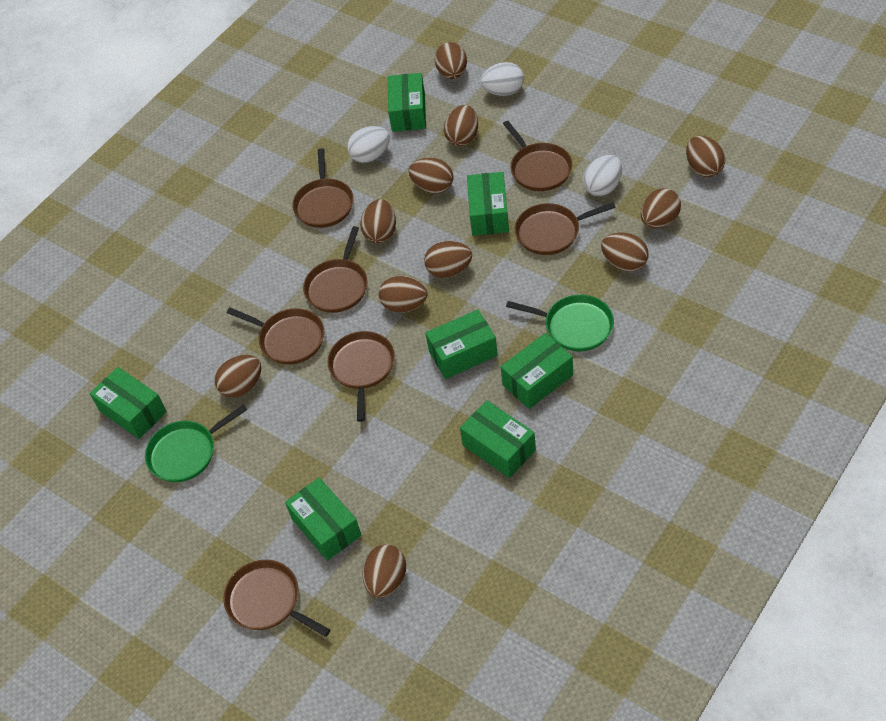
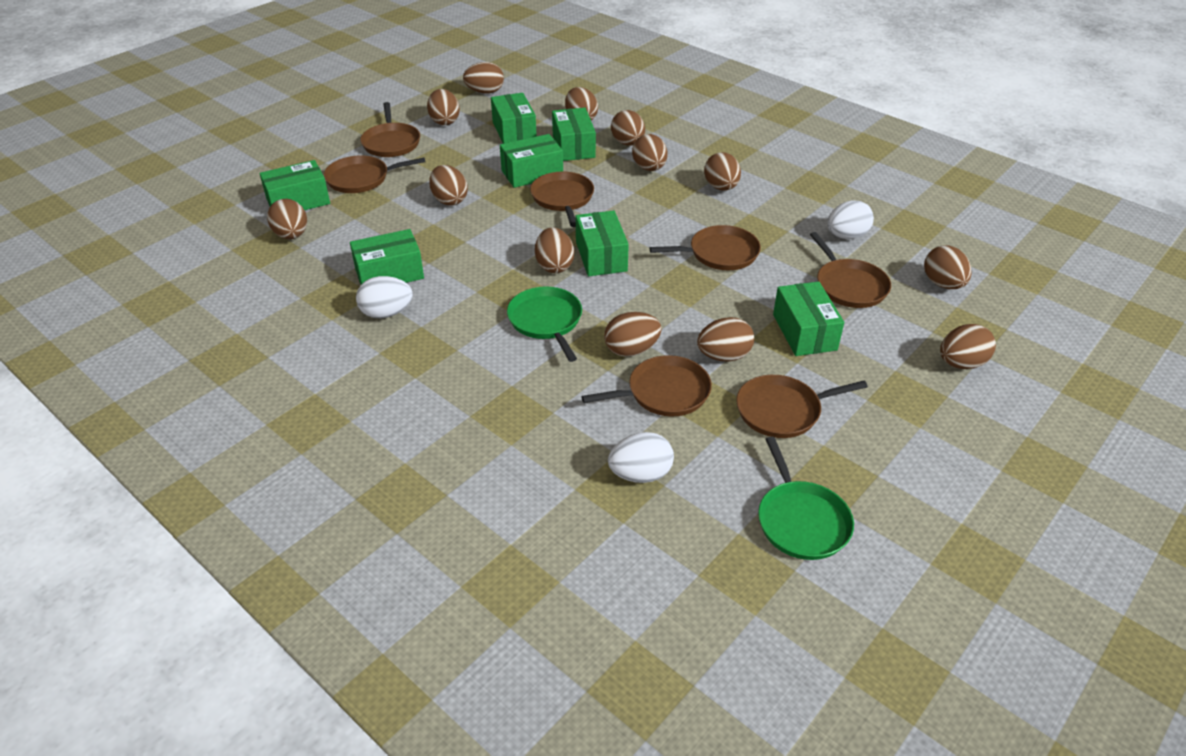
brown egg: 11 -> 13

